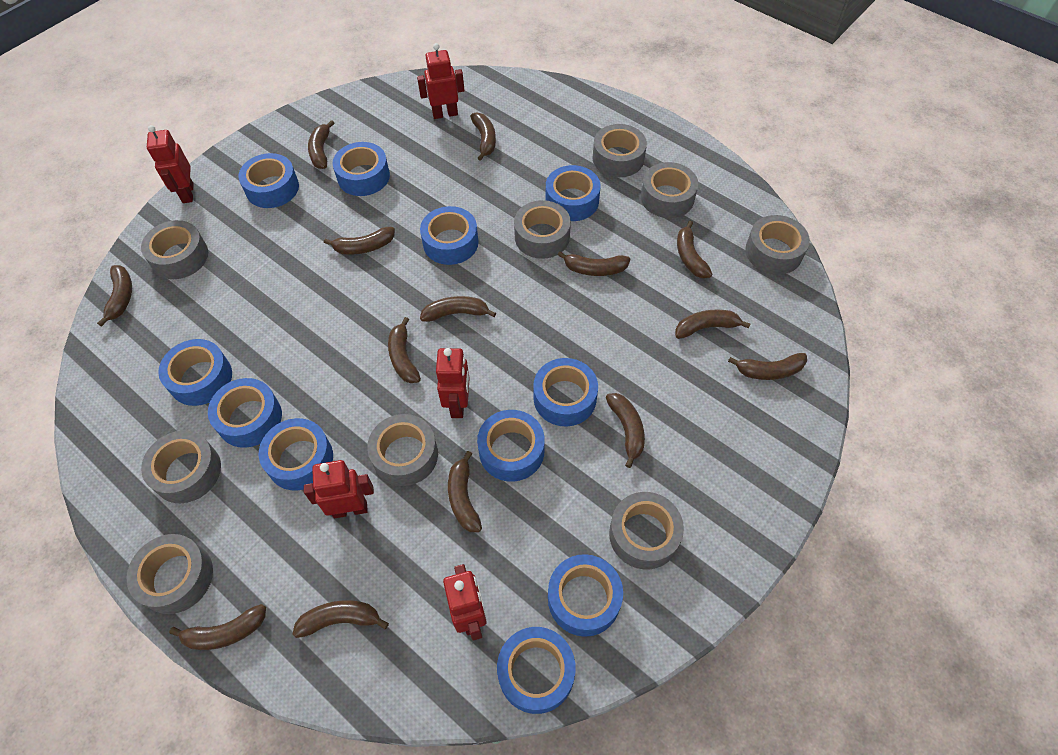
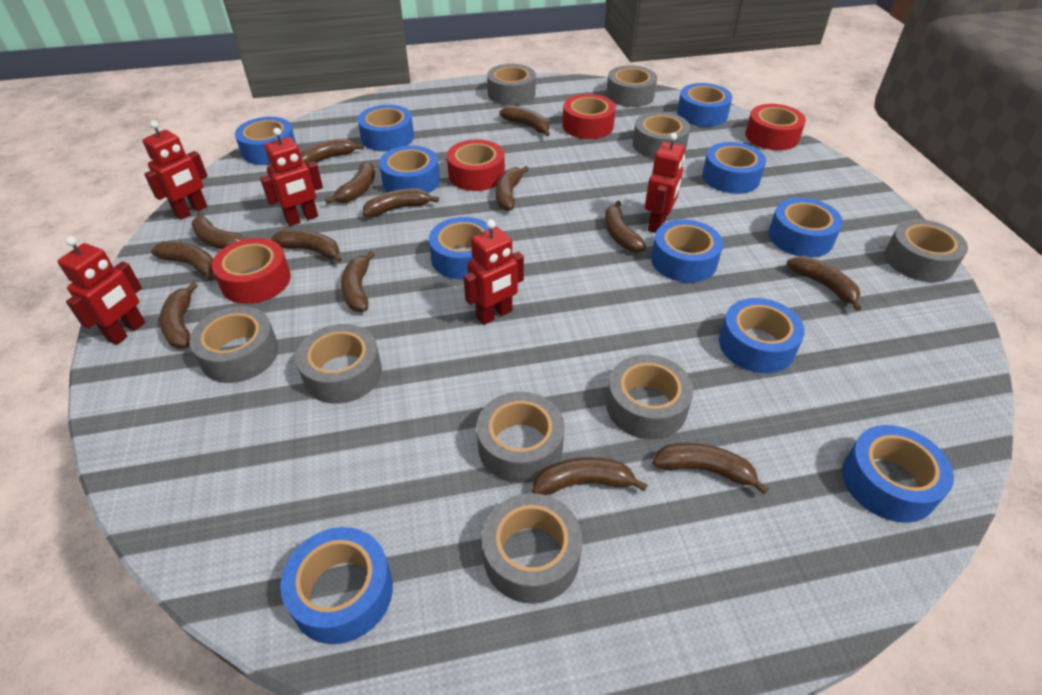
red tape: 0 -> 4

